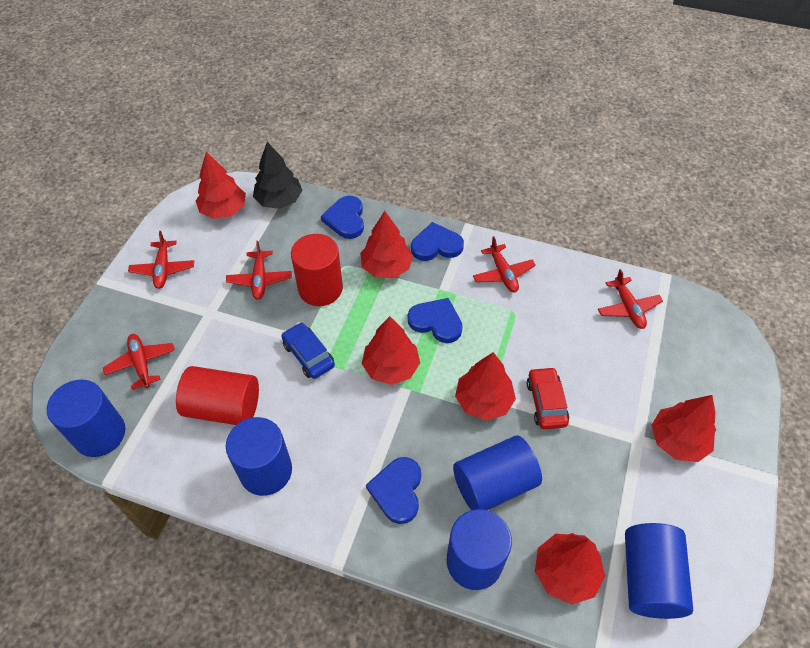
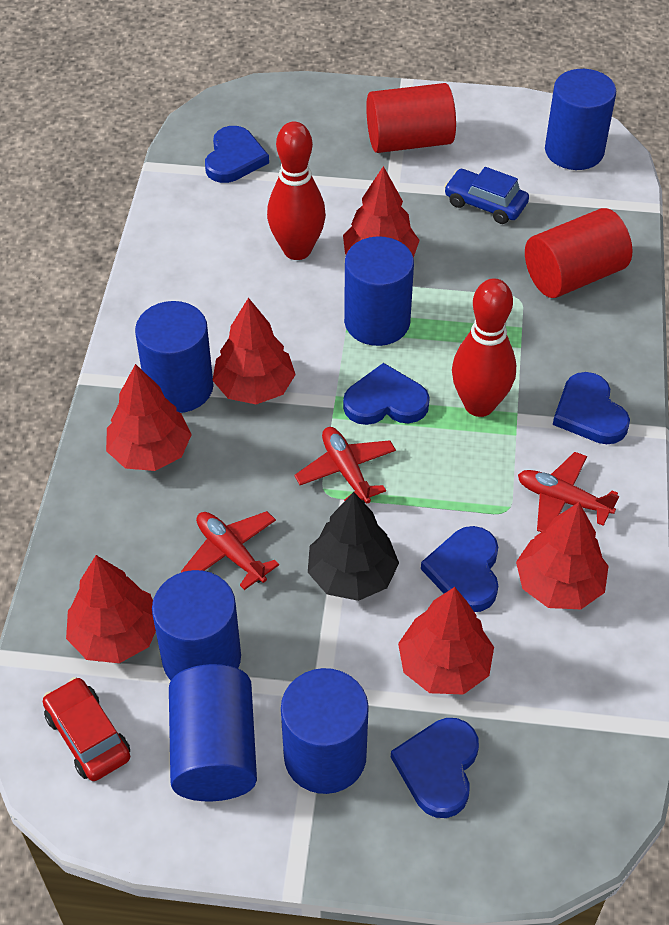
blue cylinder: 5 -> 6
blue heart: 4 -> 5
red bowling pin: 0 -> 2
red plane: 5 -> 3

